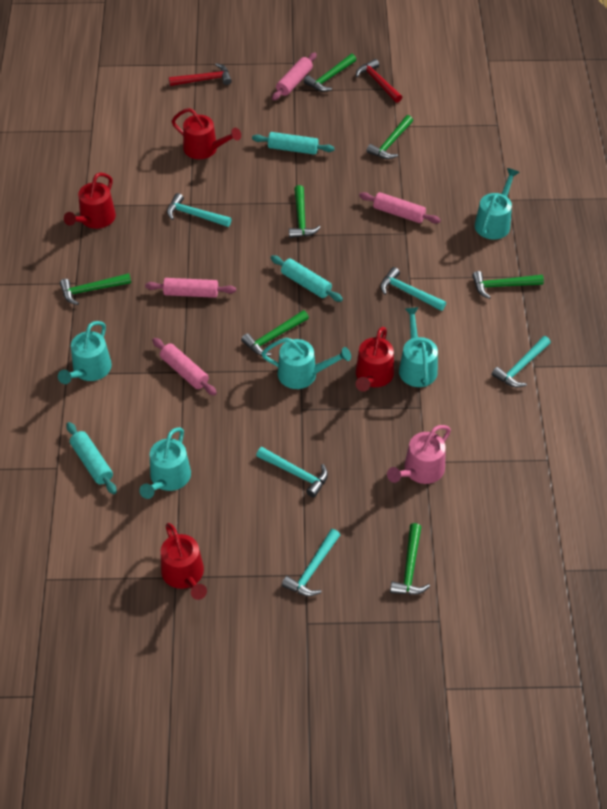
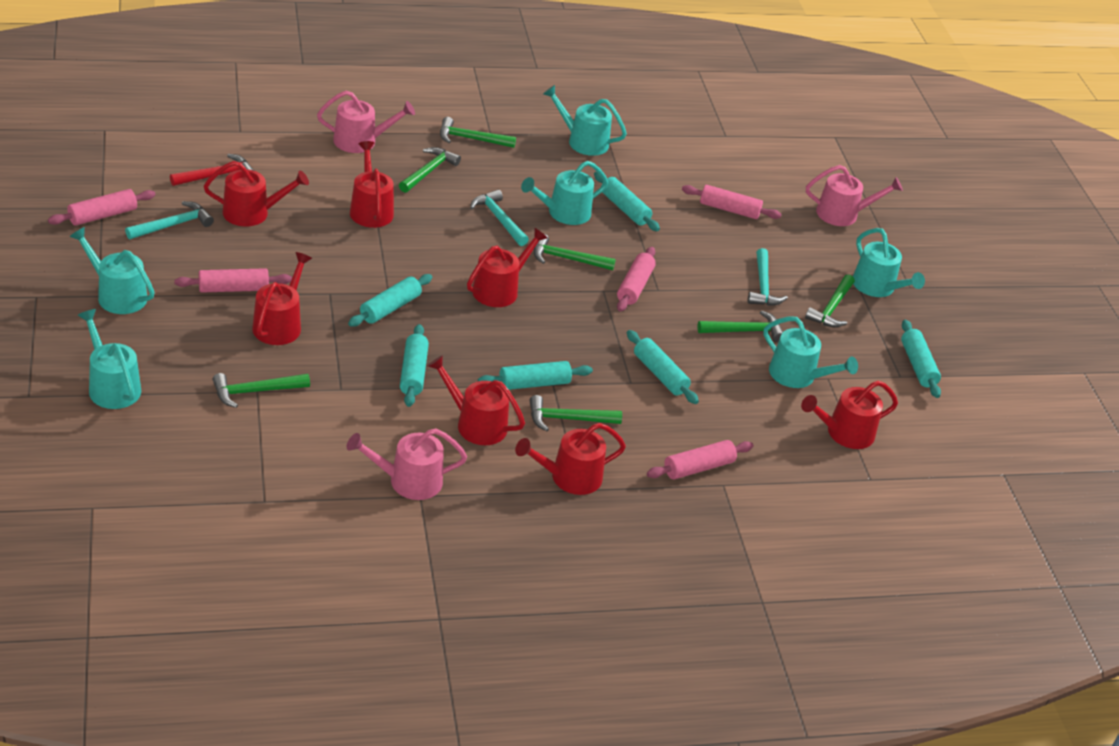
pink rolling pin: 4 -> 5
pink watering can: 1 -> 3
red hammer: 2 -> 1
red watering can: 4 -> 7
turquoise hammer: 5 -> 3
turquoise rolling pin: 3 -> 6
turquoise watering can: 5 -> 6

